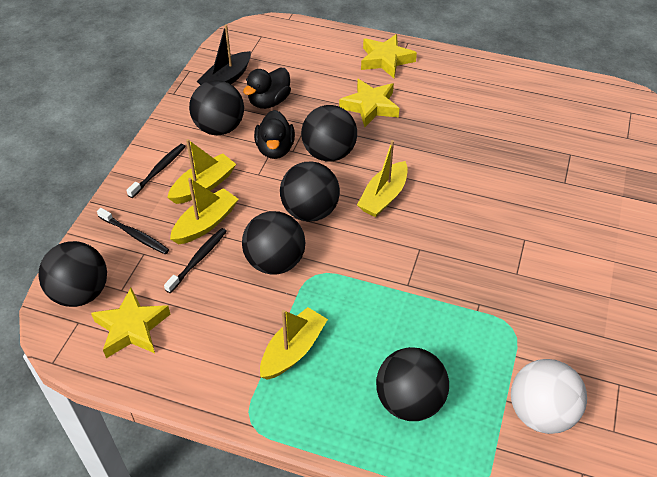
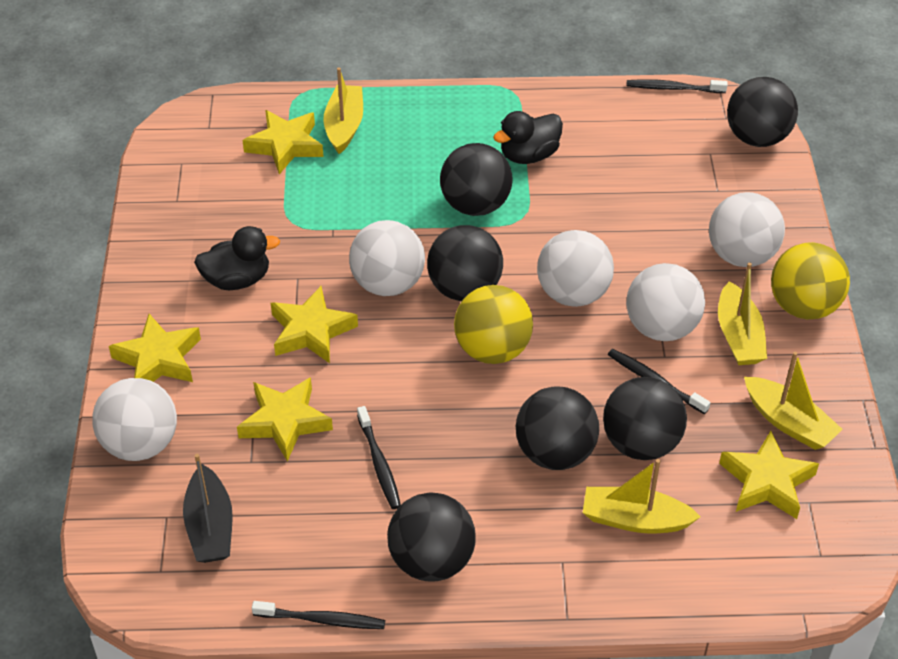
black toothbrush: 3 -> 4
white ball: 1 -> 5
yellow ball: 0 -> 2
yellow star: 3 -> 5

